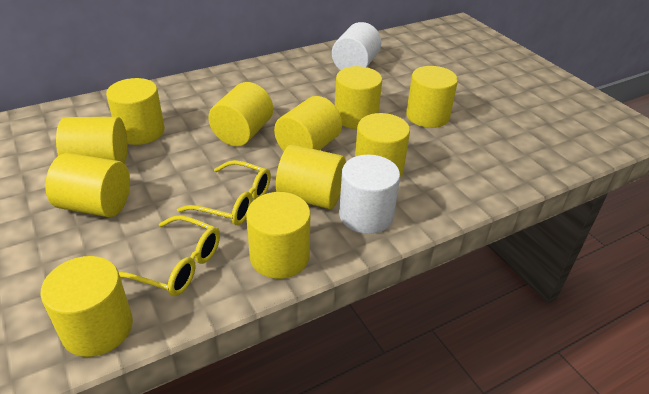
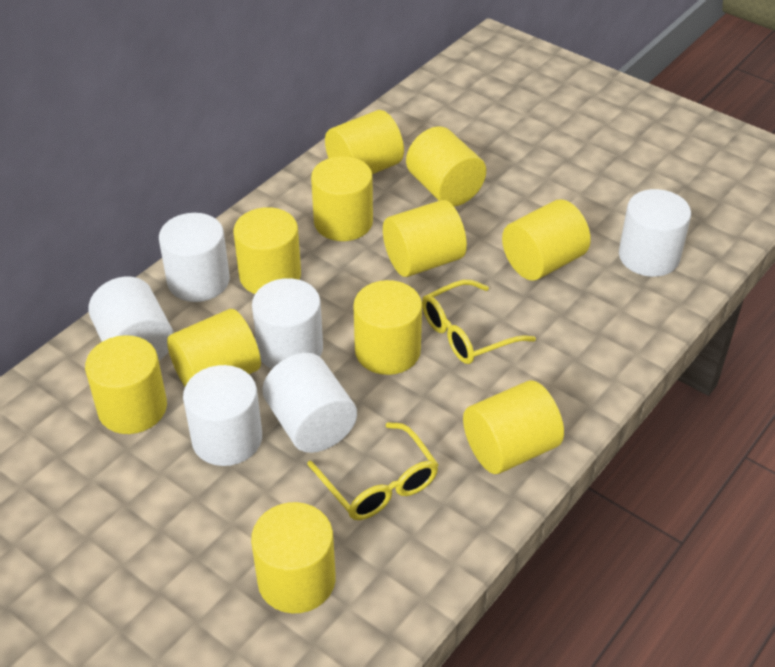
white cylinder: 2 -> 6

